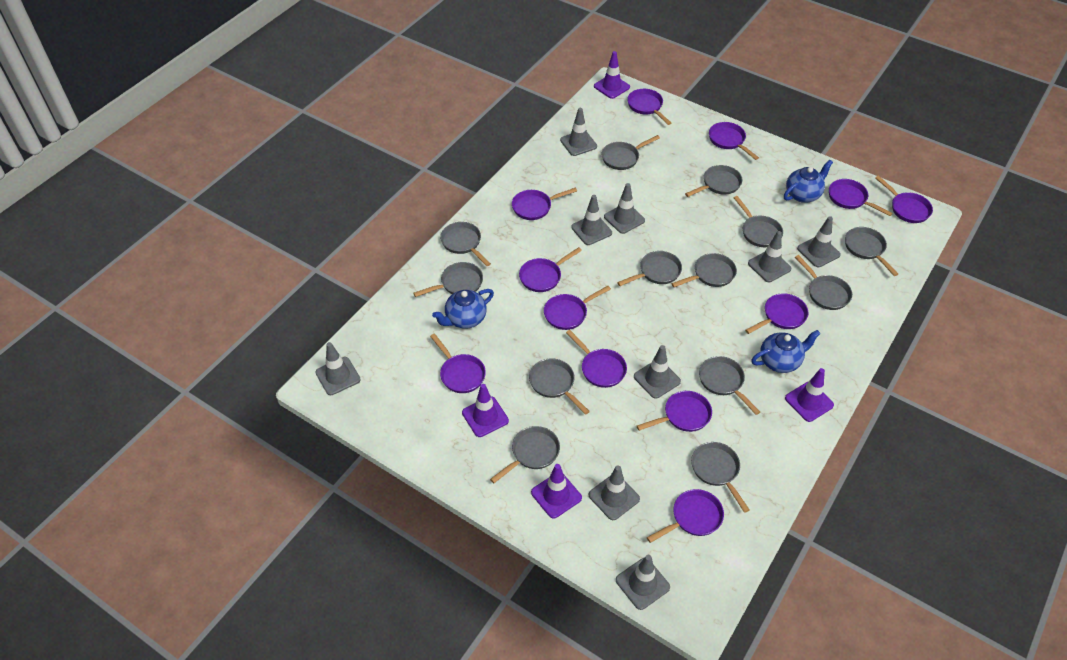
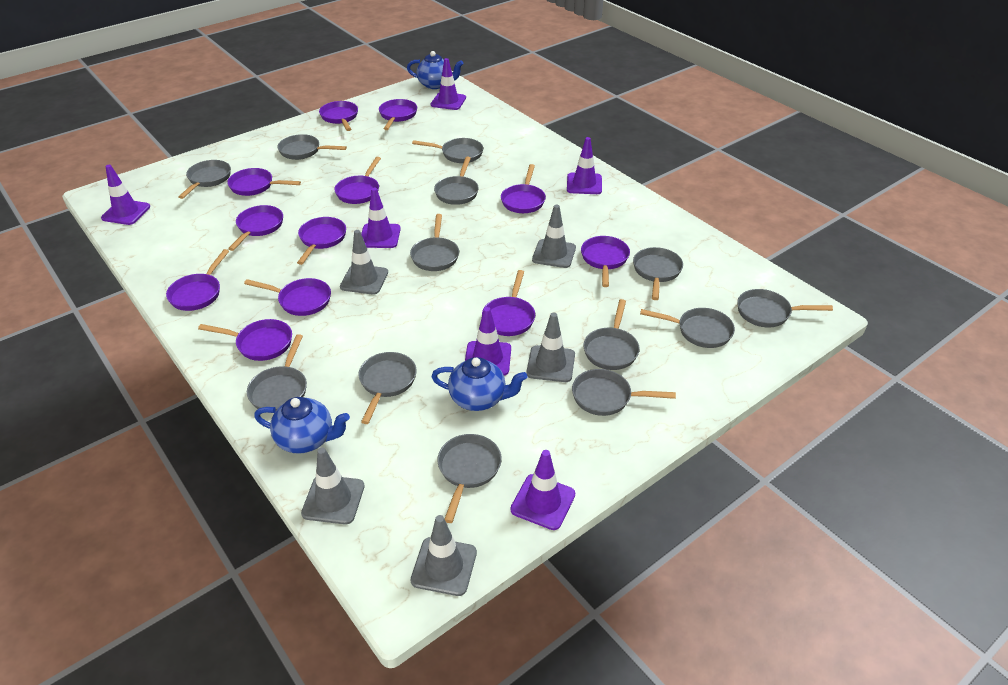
grey traffic cone: 9 -> 5
purple traffic cone: 4 -> 6

